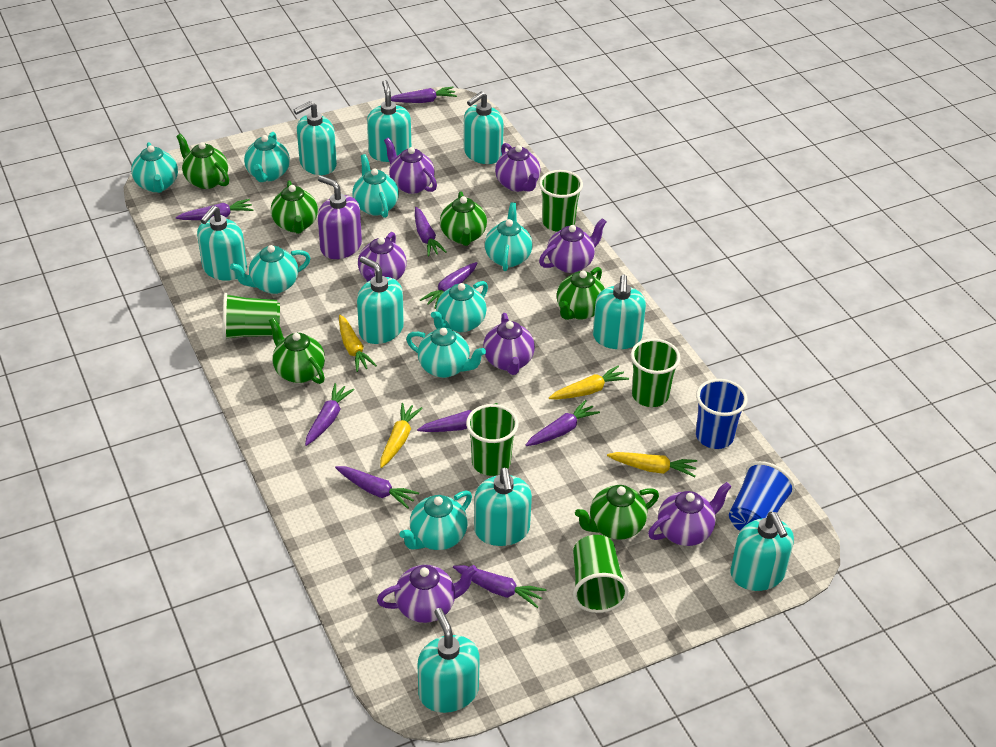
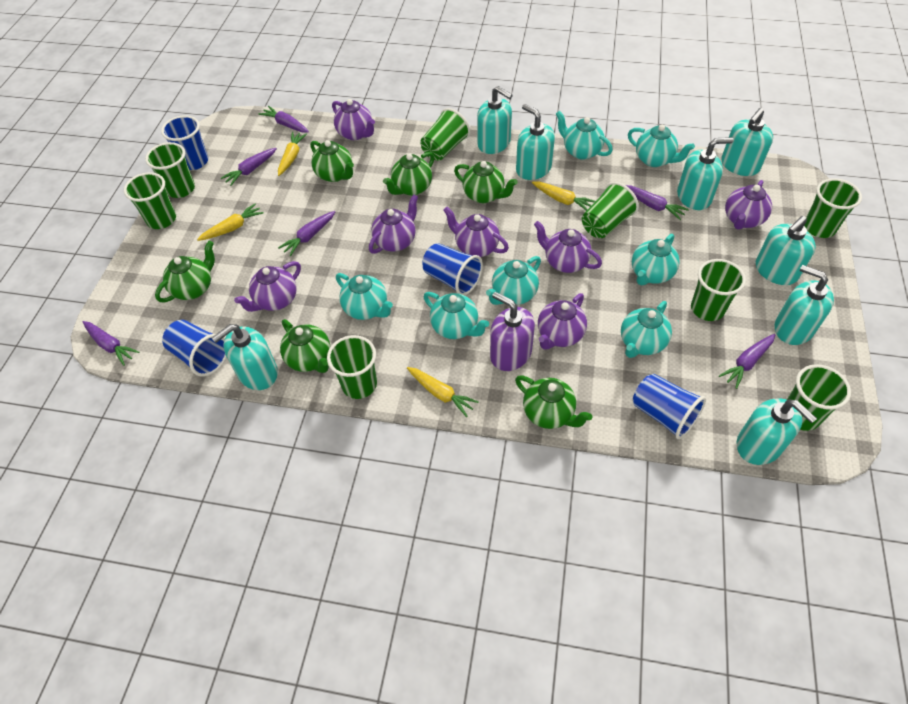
blue cup: 2 -> 4
green cup: 5 -> 8
purple carrot: 9 -> 6
turquoise soap dispenser: 9 -> 8
turquoise teapot: 8 -> 7

